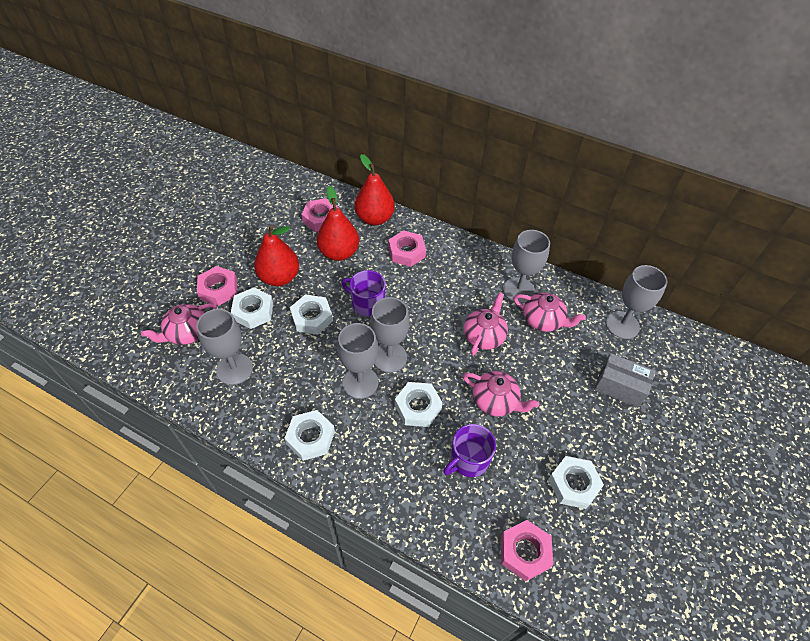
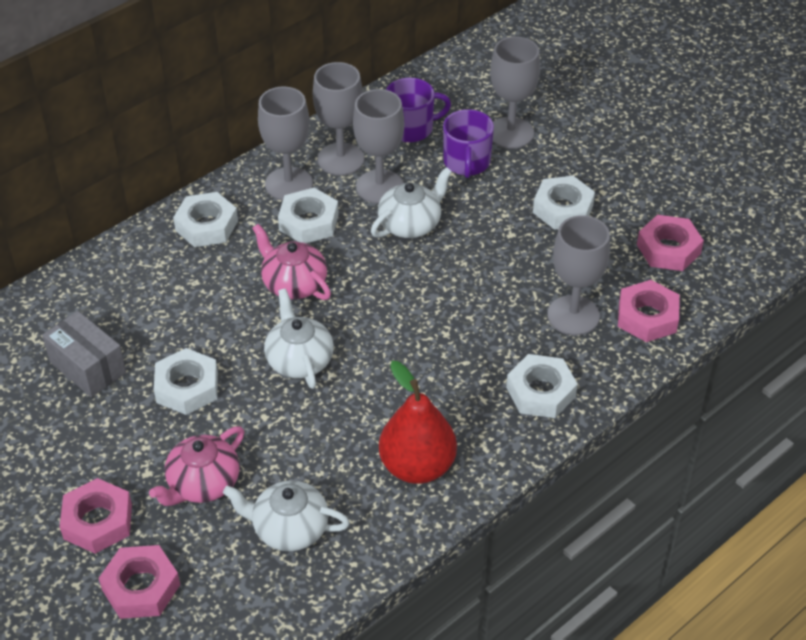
pink teapot: 4 -> 2
red pear: 3 -> 1
white teapot: 0 -> 3

